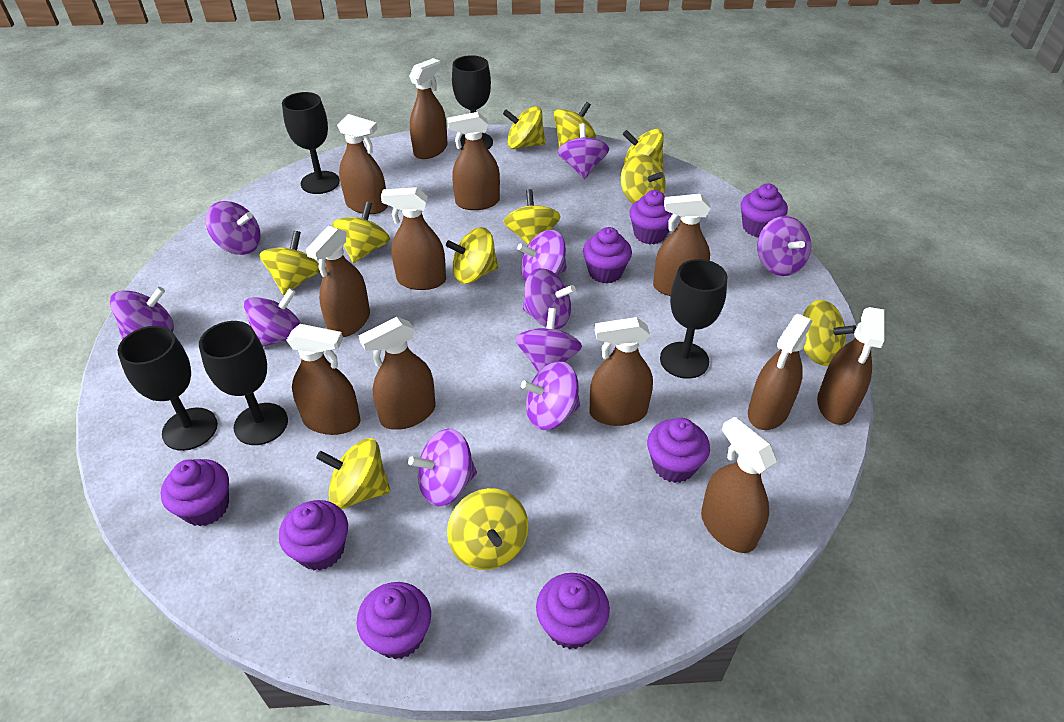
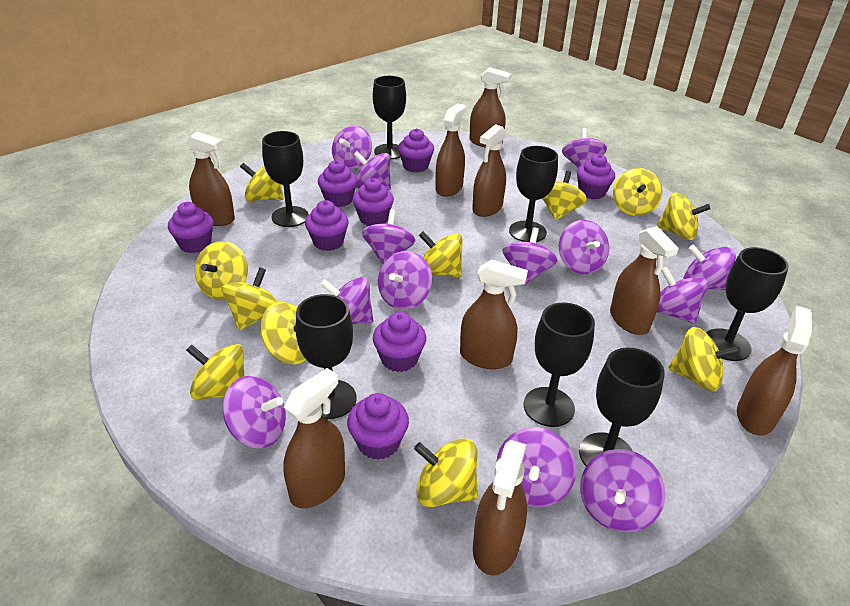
black goblet: 5 -> 7
brown spray bottle: 12 -> 9
purple spinning top: 10 -> 13

